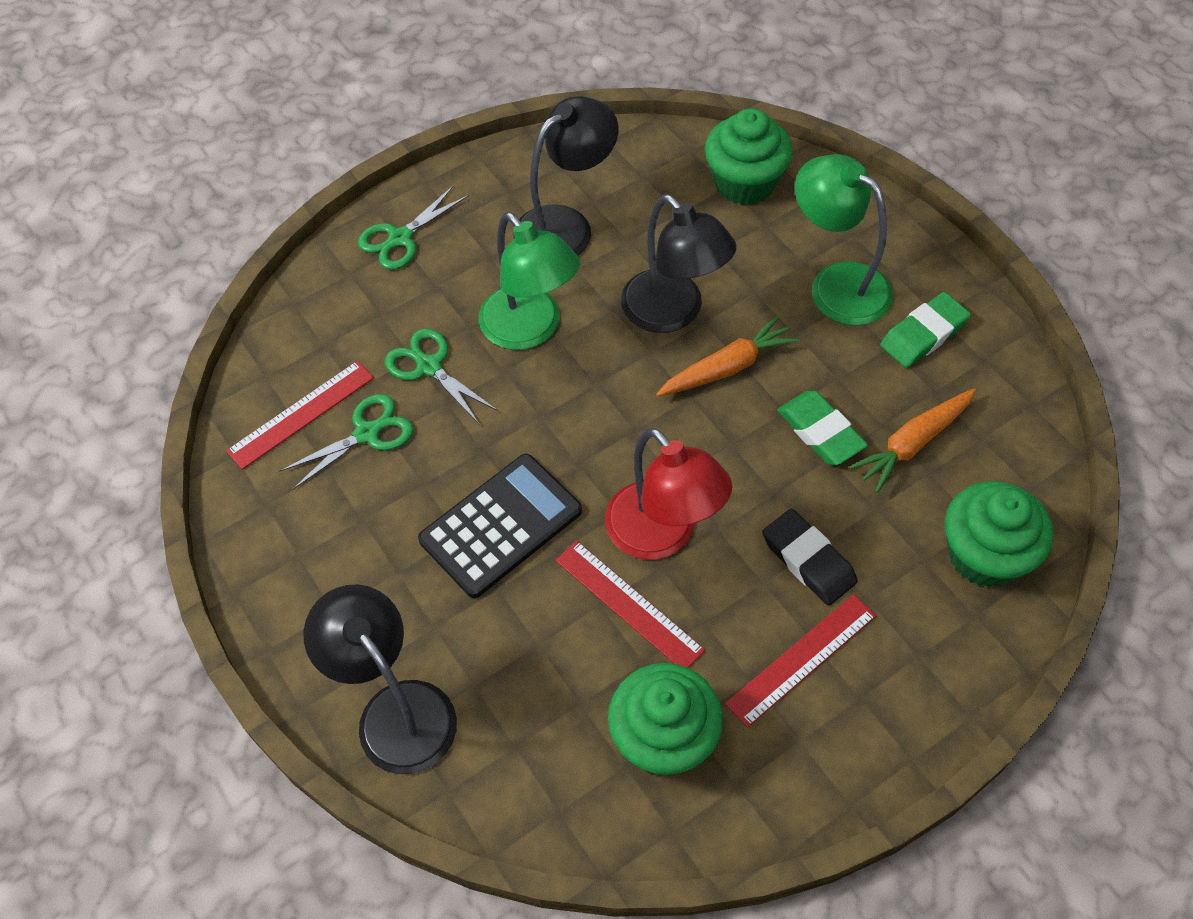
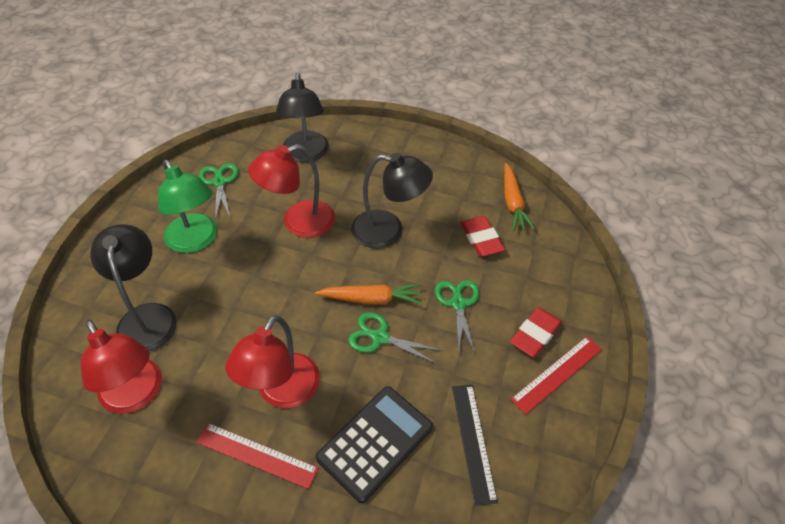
black eraser: 1 -> 0
black ruler: 0 -> 1
green cupcake: 3 -> 0
green eraser: 2 -> 0
green lamp: 2 -> 1
red eraser: 0 -> 2
red lamp: 1 -> 3
red ruler: 3 -> 2

